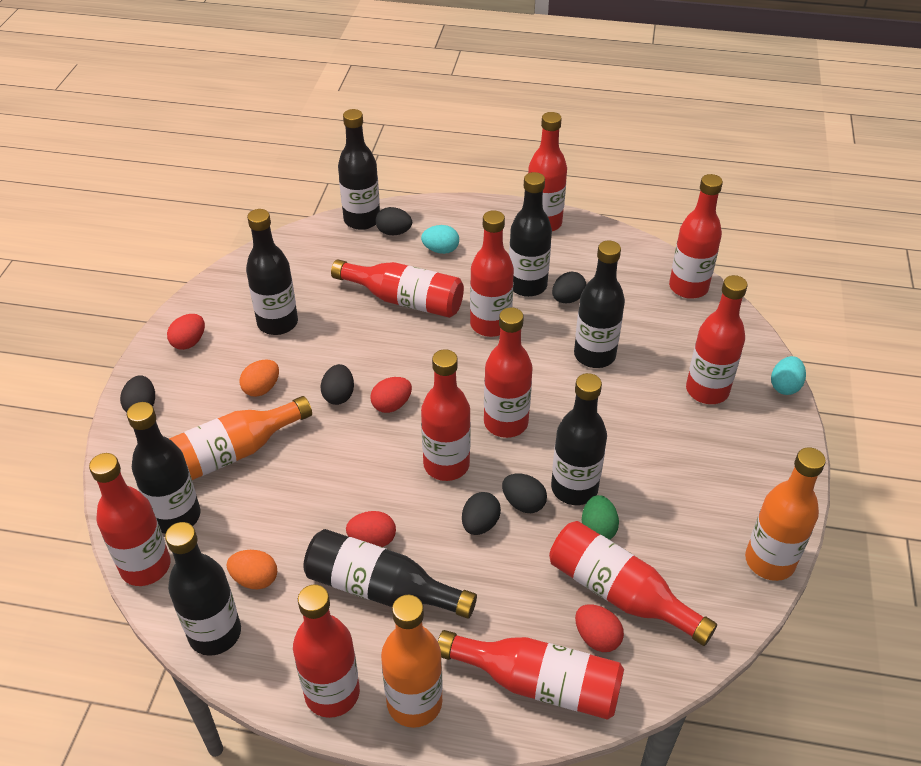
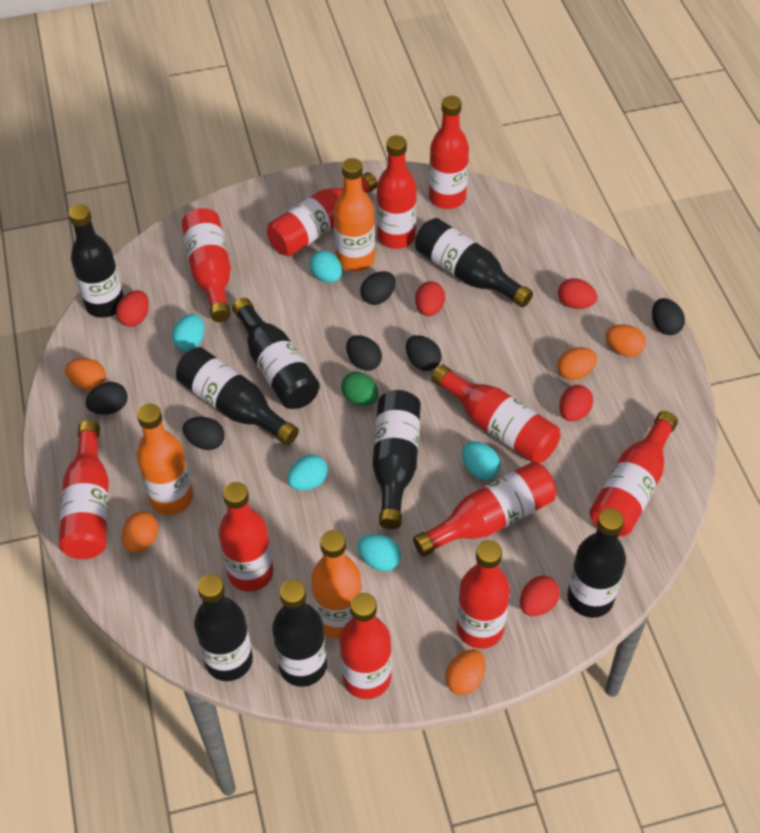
orange egg: 2 -> 5
red egg: 4 -> 5
turquoise egg: 2 -> 5

